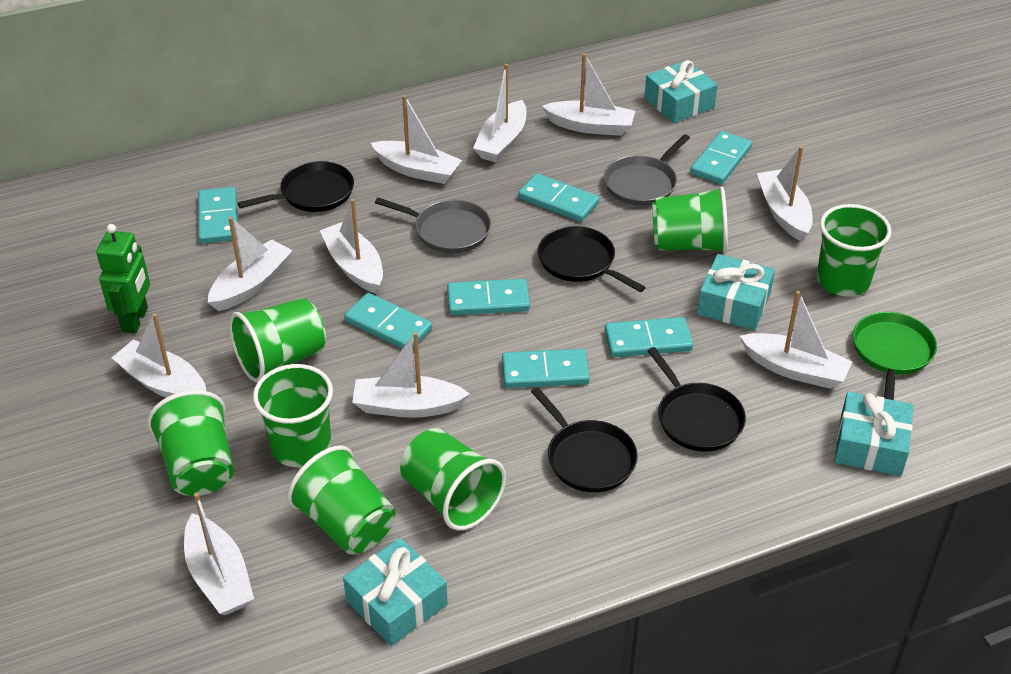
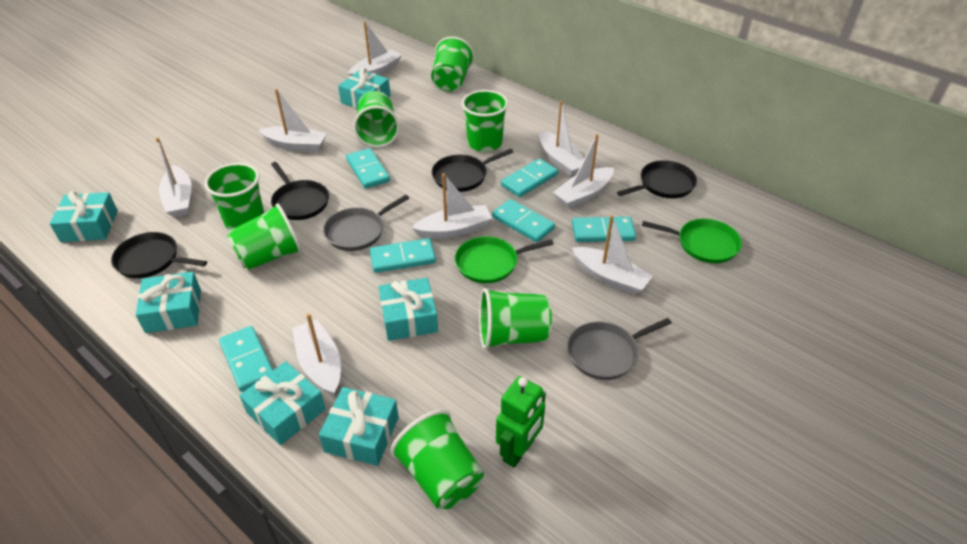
green pan: 1 -> 2
turquoise domino: 7 -> 6
turquoise gift: 4 -> 6
white boat: 10 -> 8

